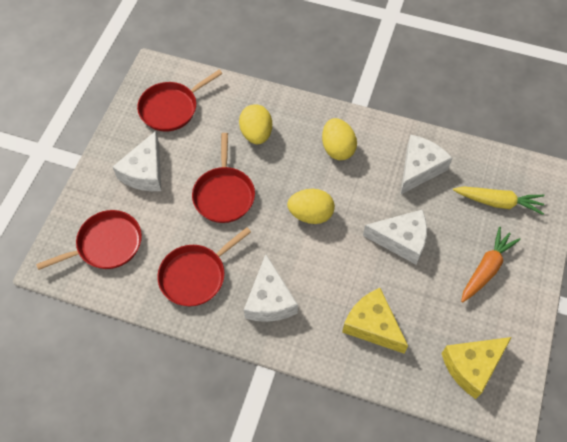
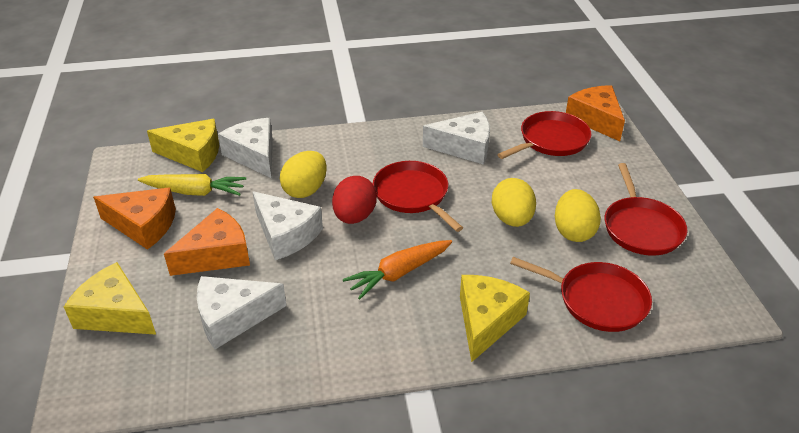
orange cheese: 0 -> 3
red egg: 0 -> 1
yellow cheese: 2 -> 3

